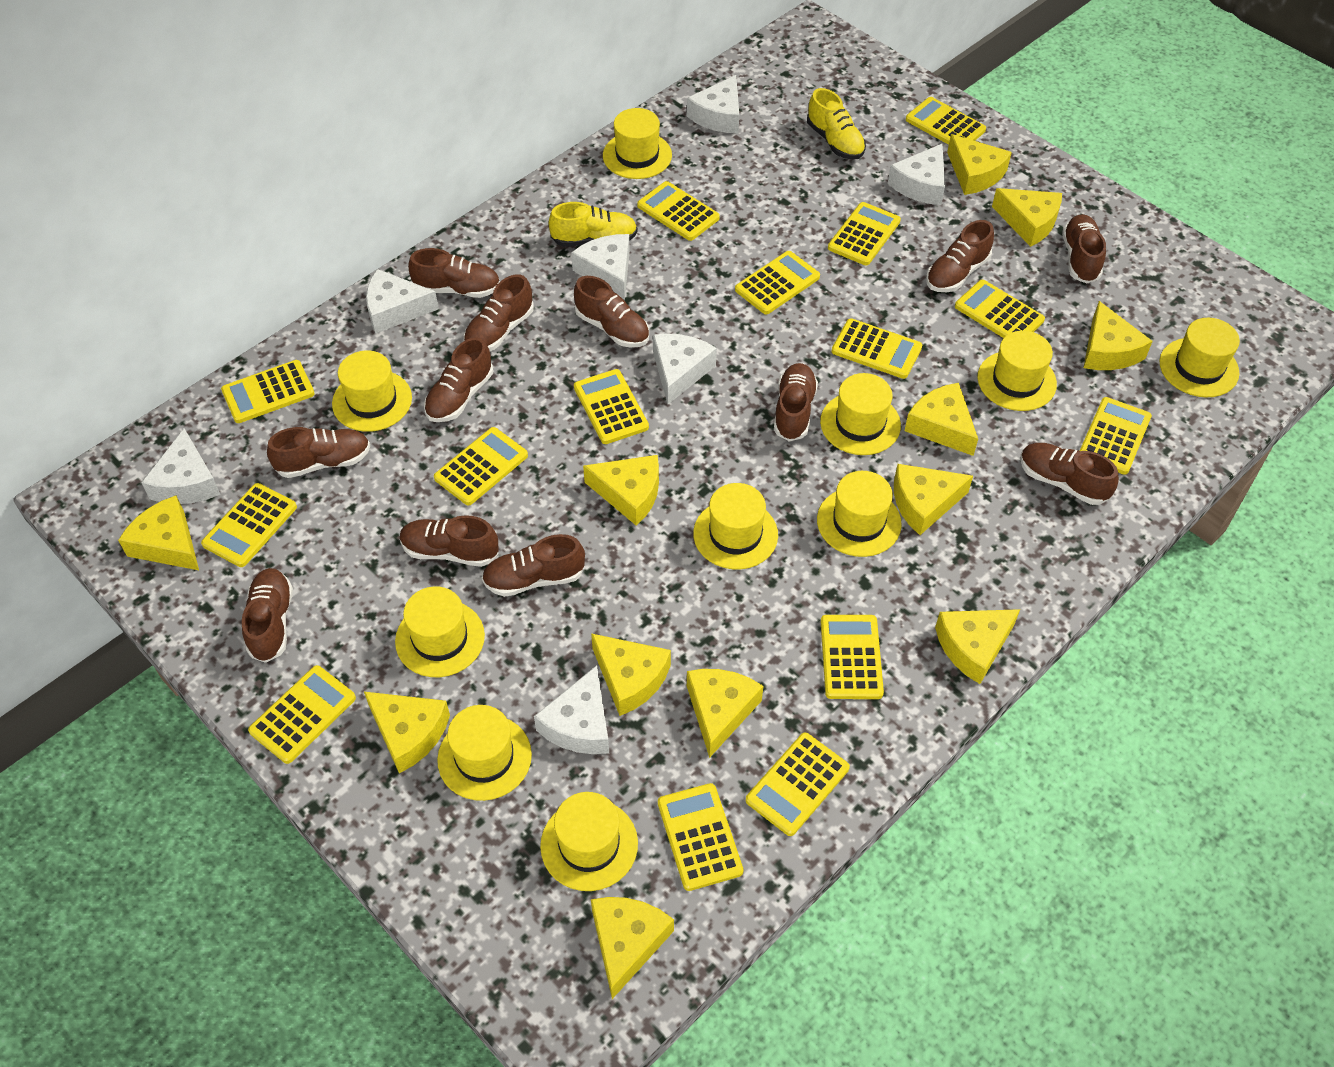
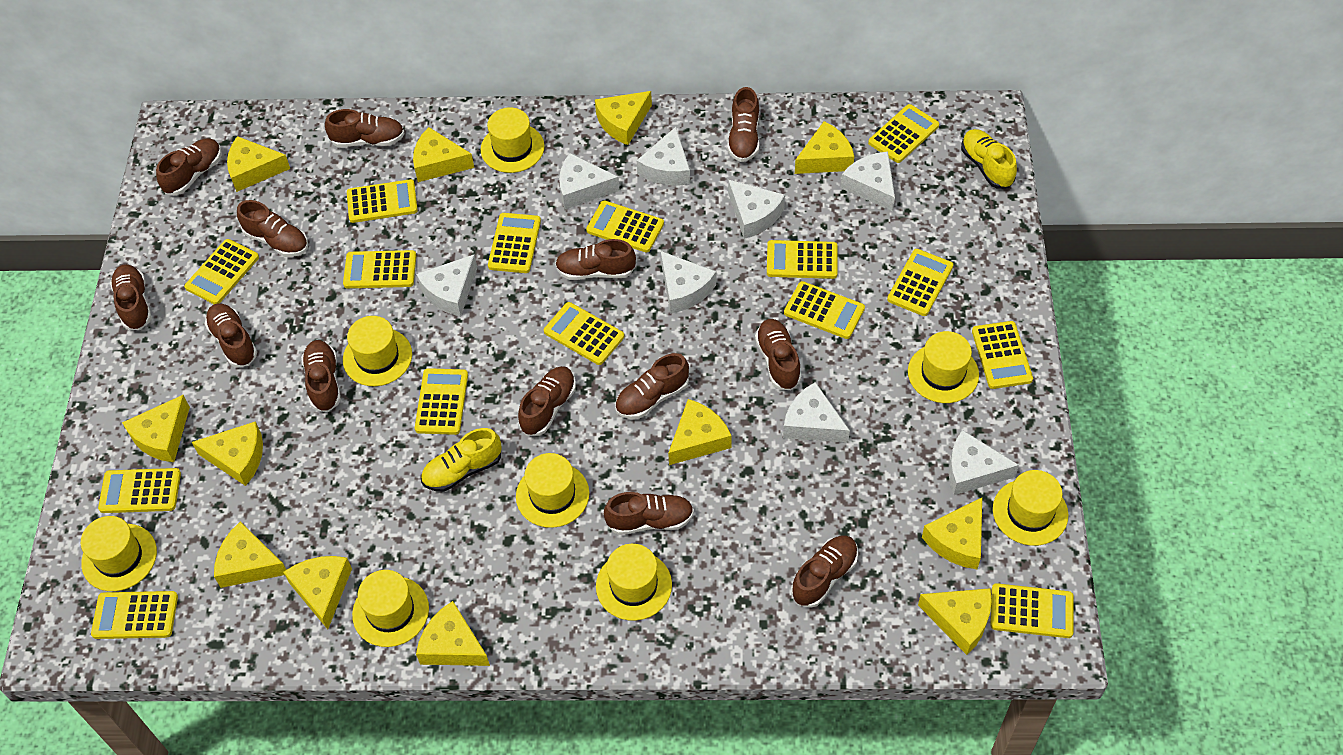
brown shoe: 12 -> 13
white cheese: 7 -> 8
yellow hat: 10 -> 8

